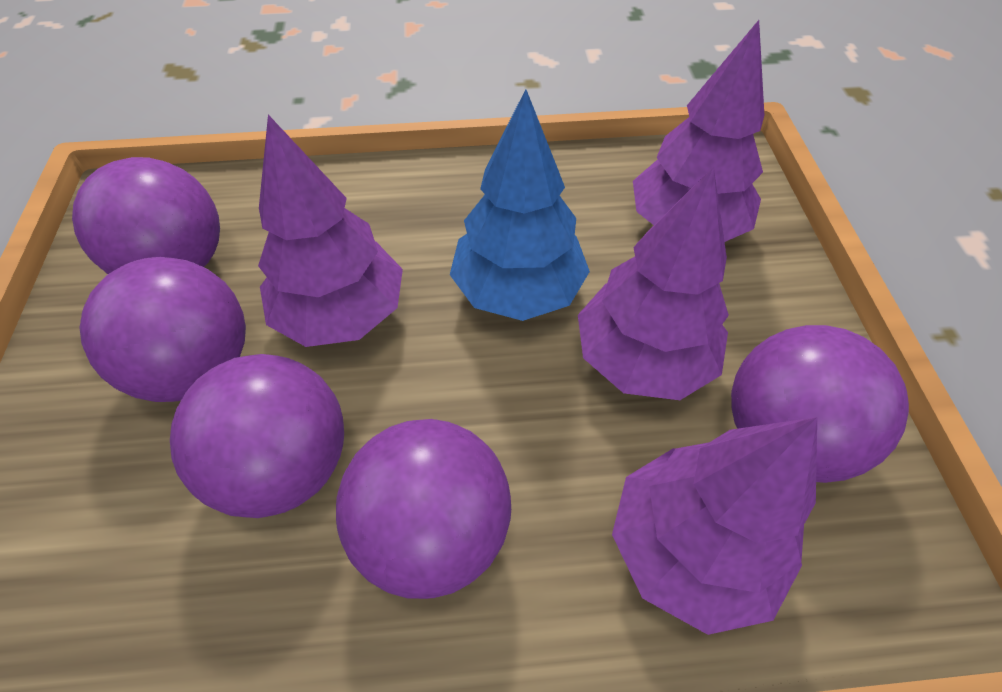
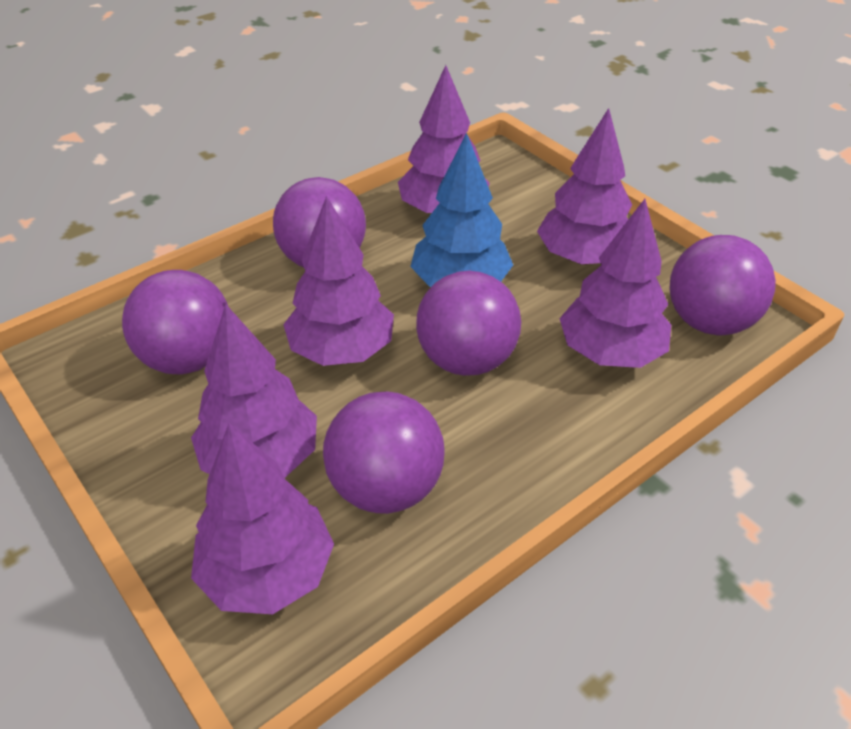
purple tree: 4 -> 6

